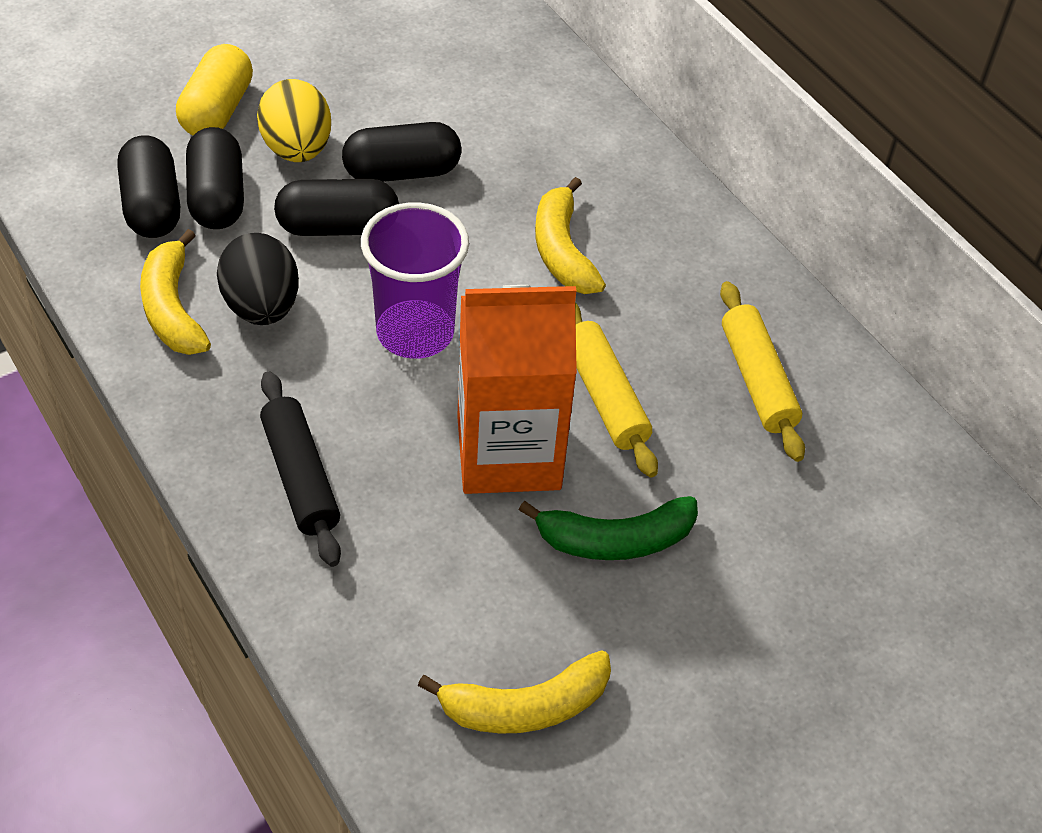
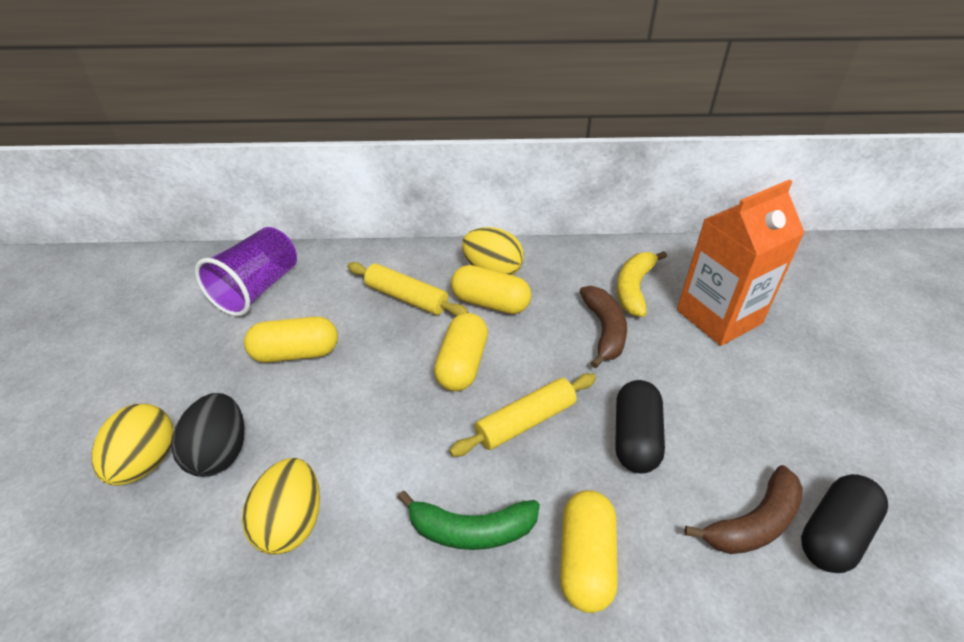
black capsule: 4 -> 2
black rolling pin: 1 -> 0
brown banana: 0 -> 2
yellow banana: 3 -> 1
yellow capsule: 1 -> 4
yellow egg: 1 -> 3

